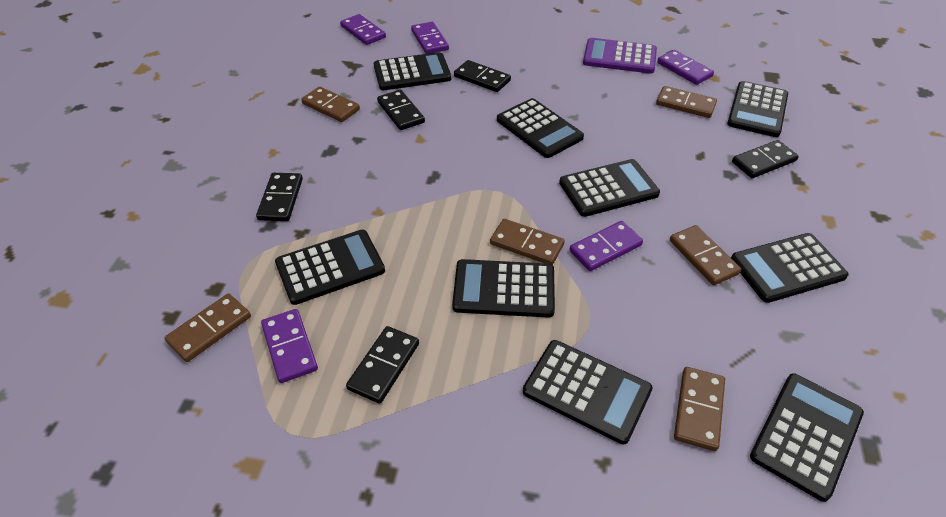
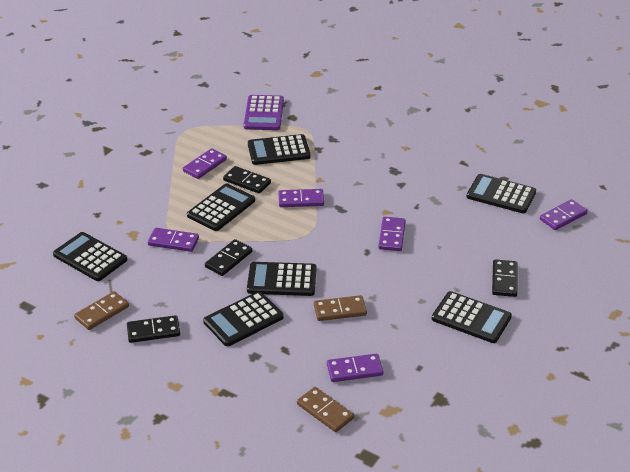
black calculator: 9 -> 7
black domino: 5 -> 4
brown domino: 6 -> 3
purple domino: 5 -> 6

